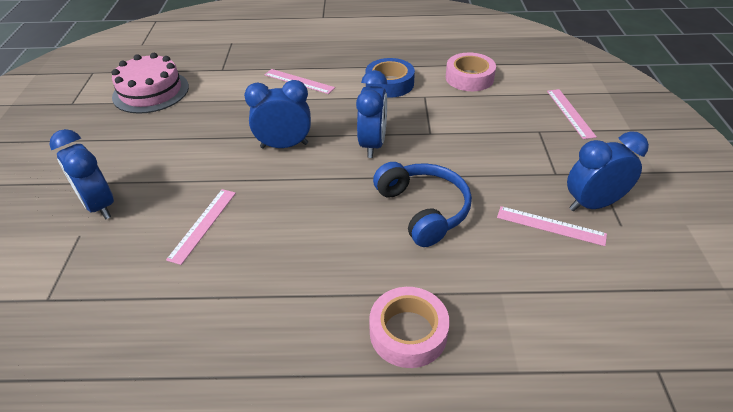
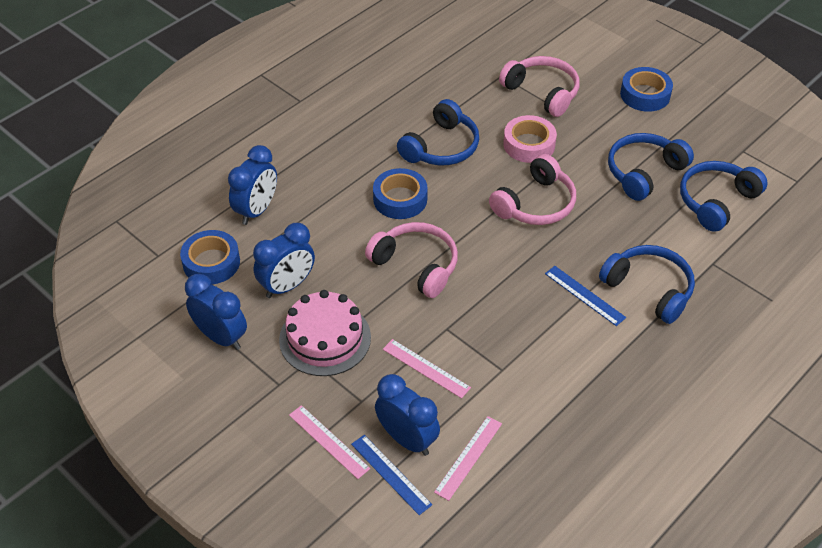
blue headphones: 1 -> 4
blue ruler: 0 -> 2
blue tape: 1 -> 3
pink headphones: 0 -> 3
pink ruler: 4 -> 3
pink tape: 2 -> 1

